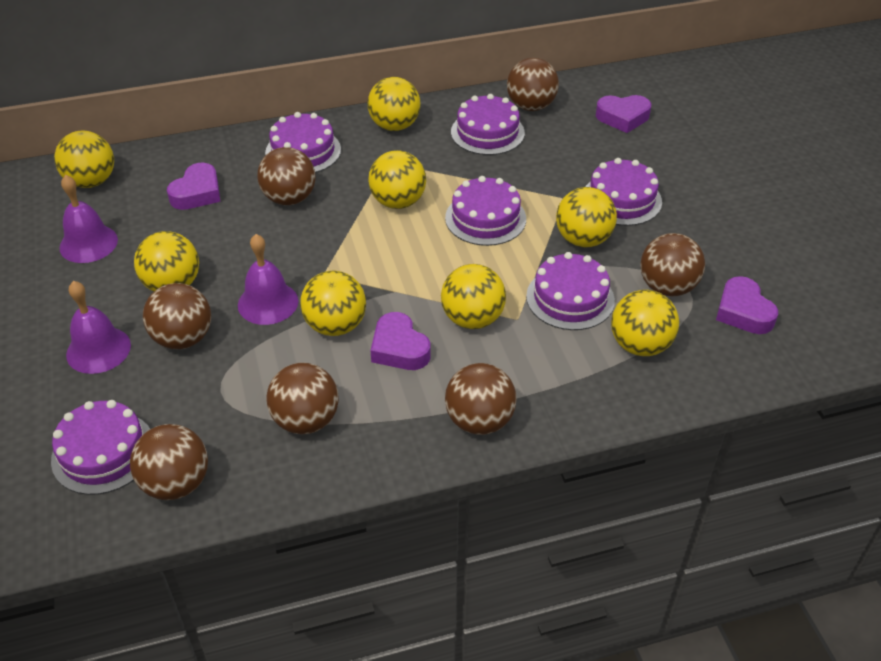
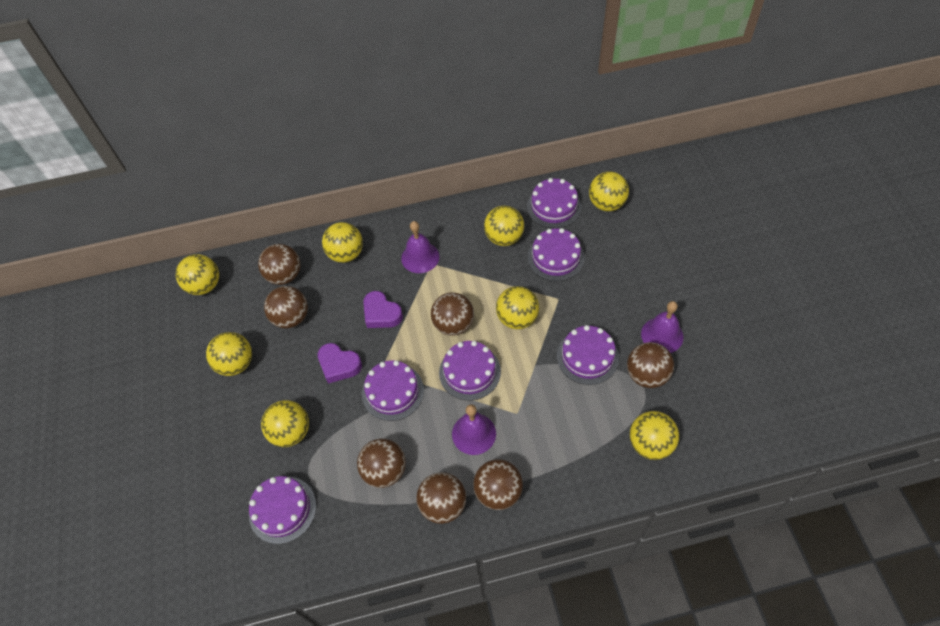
purple heart: 4 -> 2

